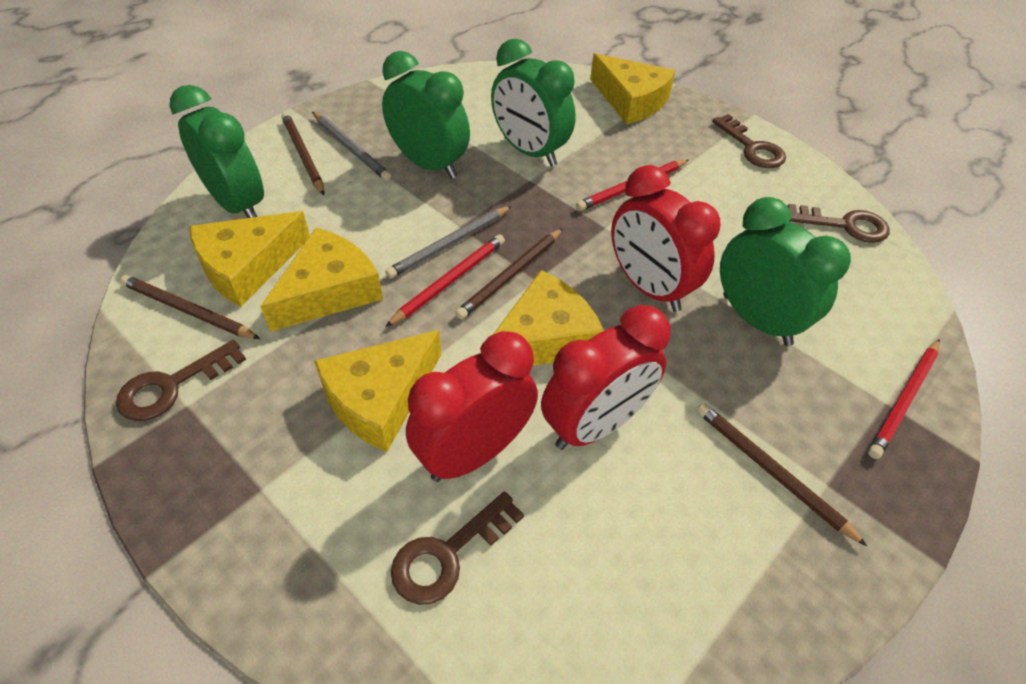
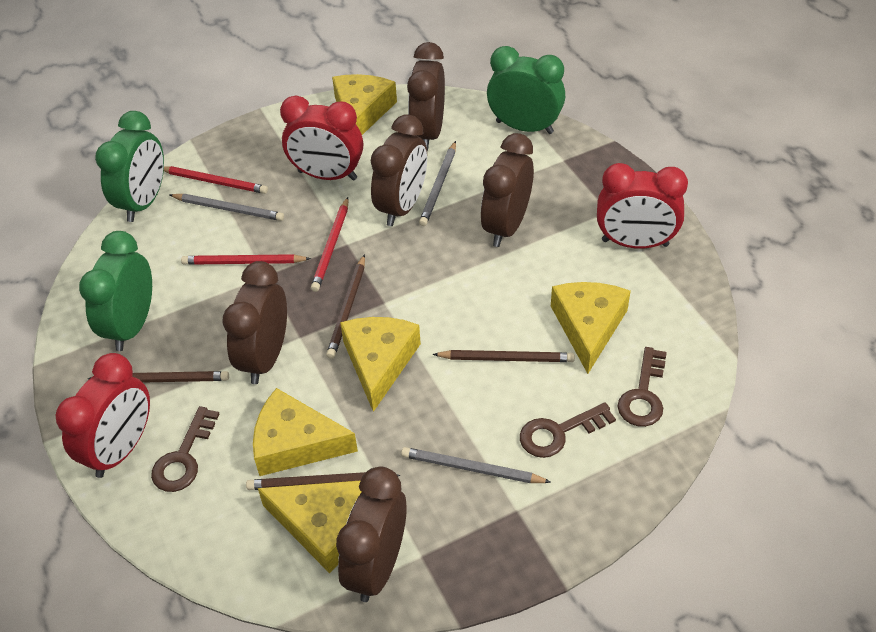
brown clock: 0 -> 5
brown key: 4 -> 3
green clock: 4 -> 3
grey pencil: 2 -> 3

